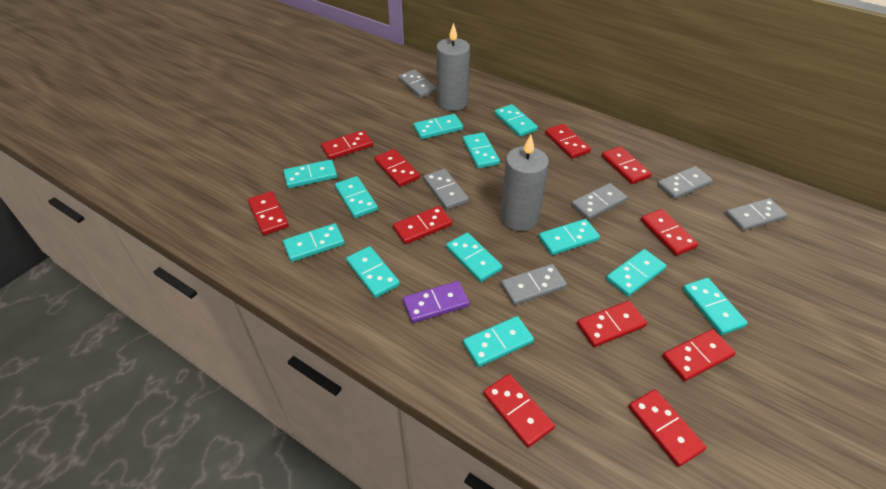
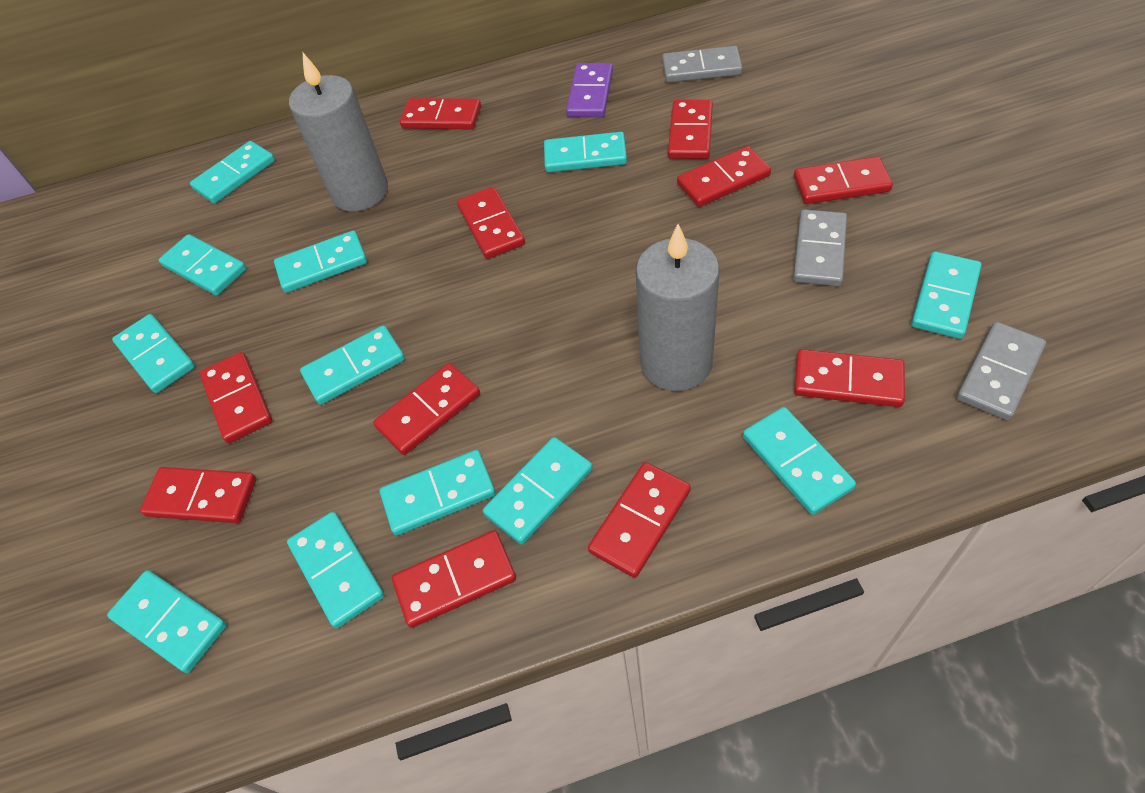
grey domino: 6 -> 3

